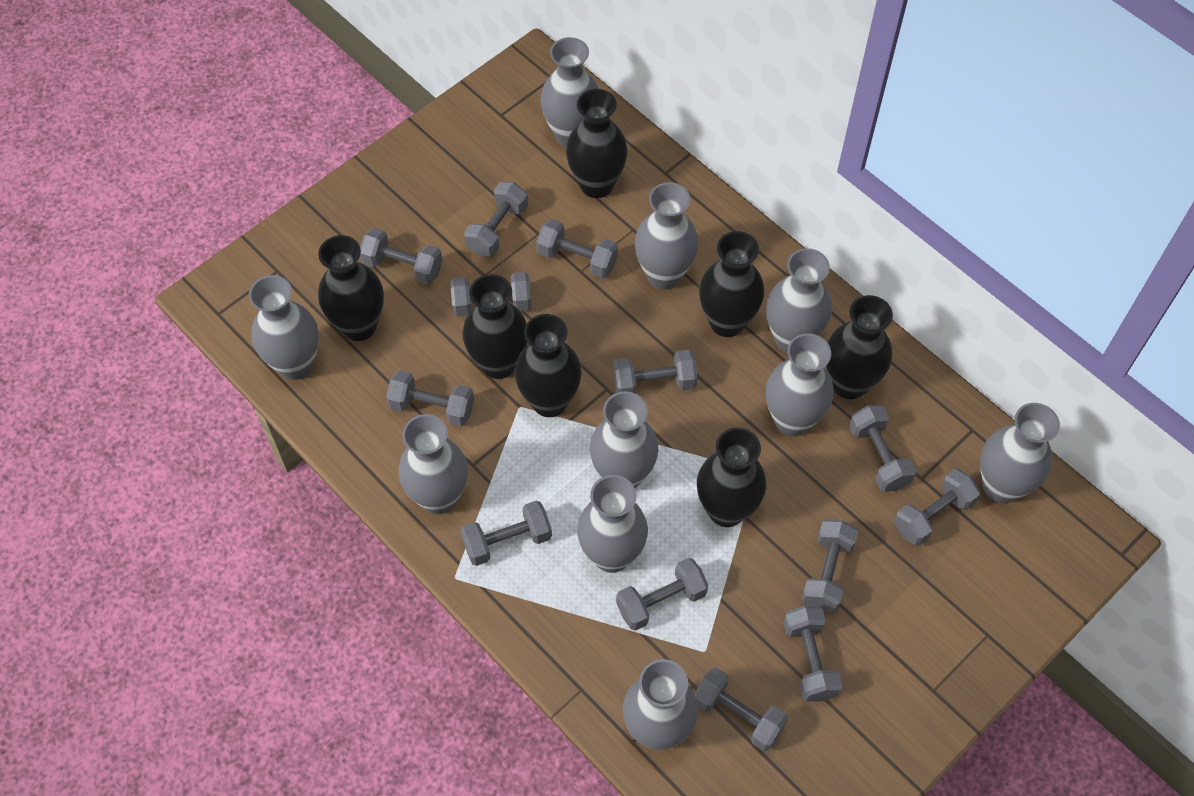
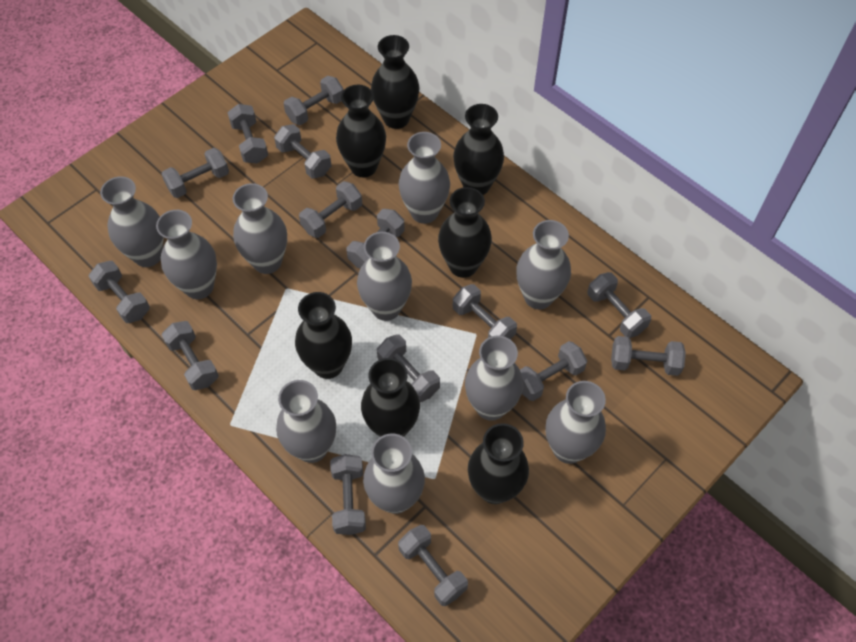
grey dumbbell: 13 -> 15

